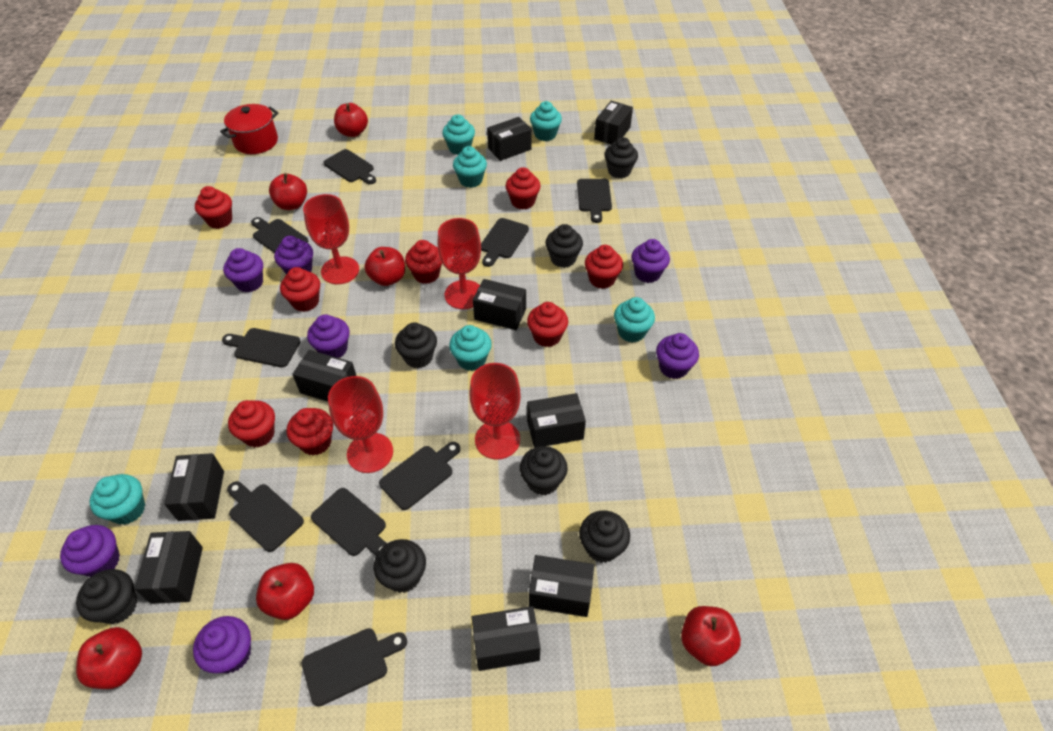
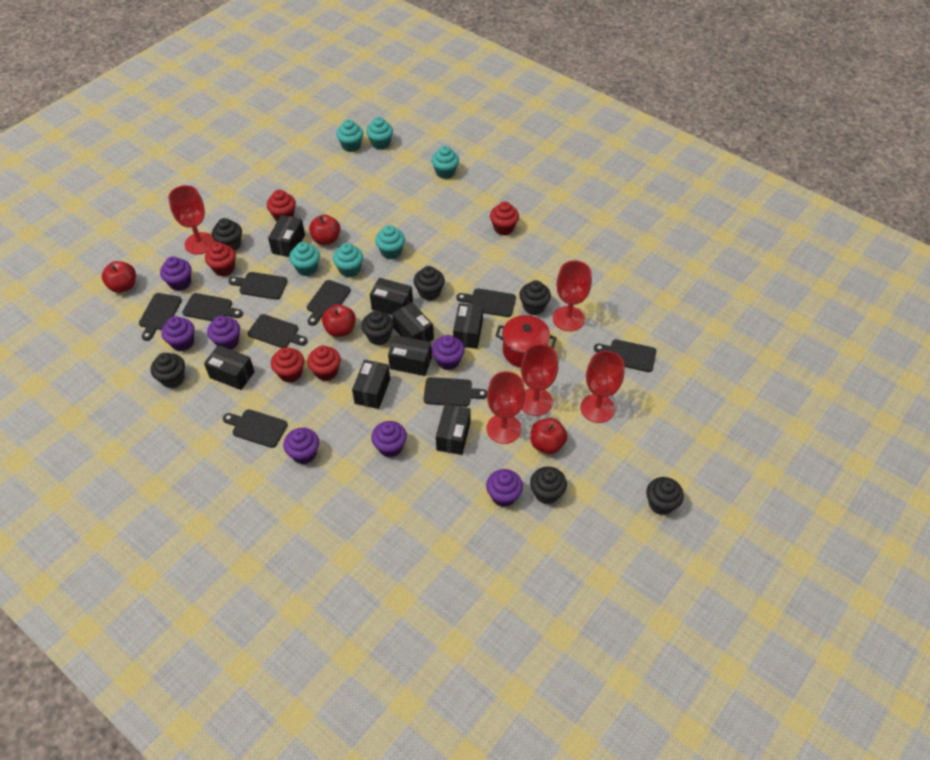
black box: 9 -> 8
red apple: 6 -> 4
red cupcake: 8 -> 5
red goblet: 4 -> 5

